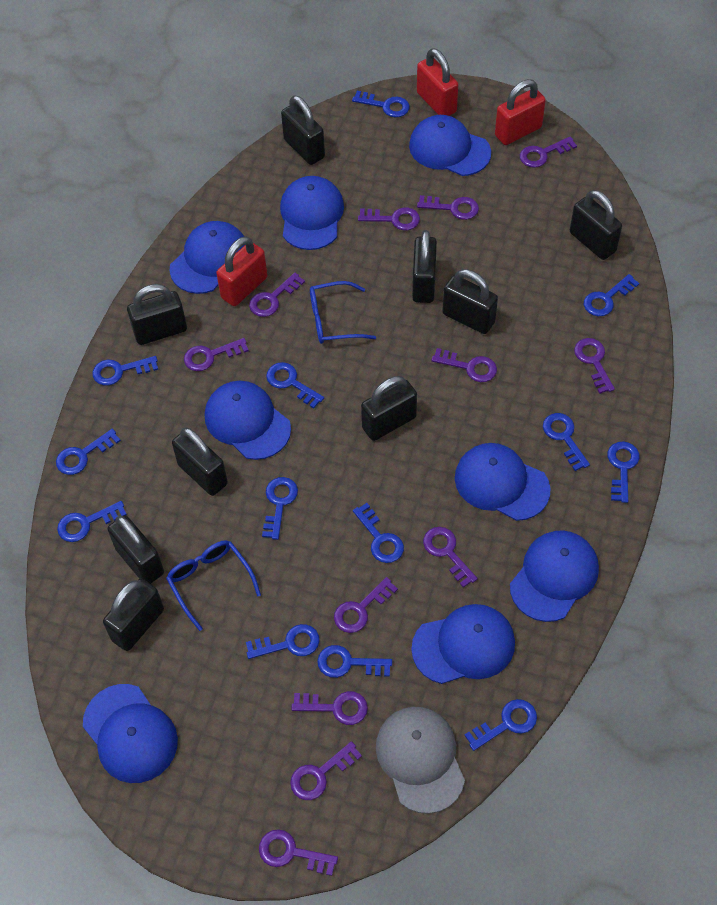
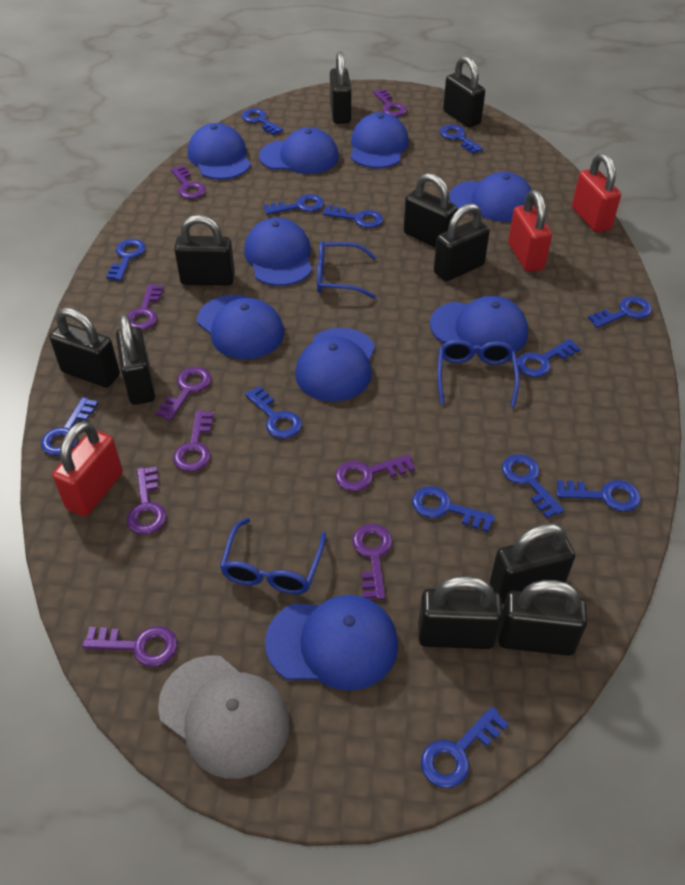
black padlock: 9 -> 10
blue cap: 8 -> 9
blue glasses: 2 -> 3
purple key: 12 -> 9

